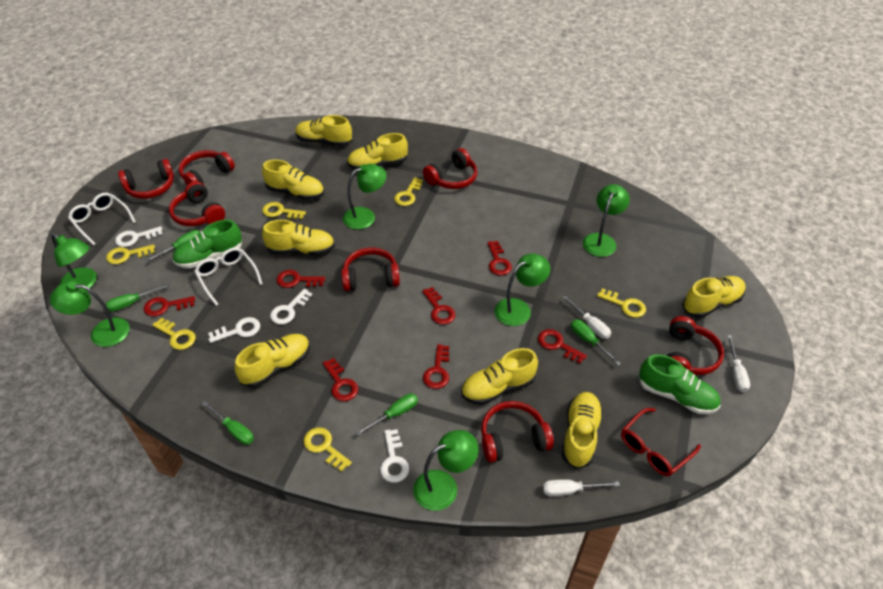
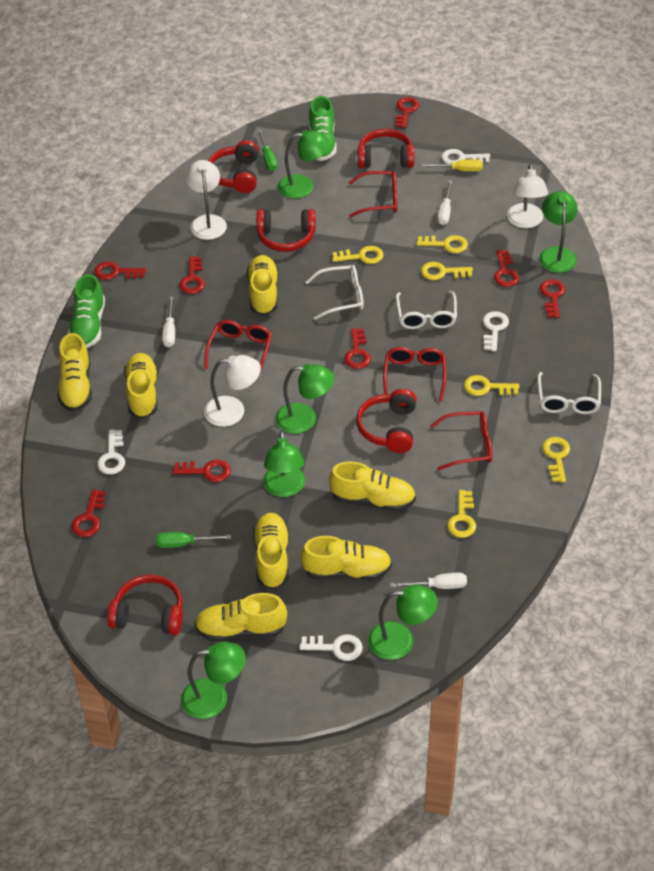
green screwdriver: 5 -> 2
red glasses: 1 -> 4
red headphones: 7 -> 5
red key: 7 -> 8
white glasses: 2 -> 3
white lamp: 0 -> 3
yellow screwdriver: 0 -> 1
yellow shoe: 8 -> 7

